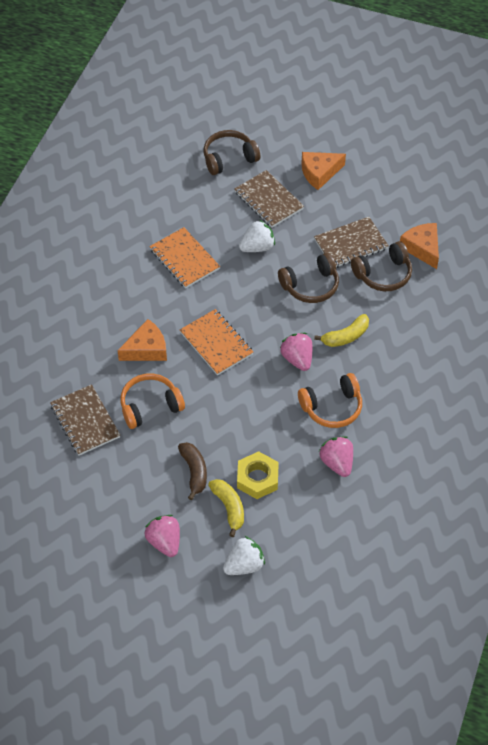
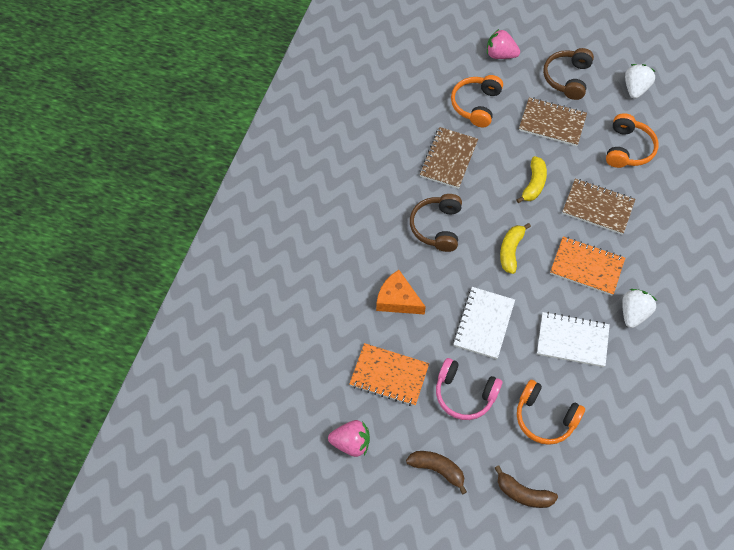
brown banana: 1 -> 2
brown headphones: 3 -> 2
orange cheese: 3 -> 1
orange headphones: 2 -> 3
pink headphones: 0 -> 1
pink strawberry: 3 -> 2
white notebook: 0 -> 2
yellow nut: 1 -> 0

